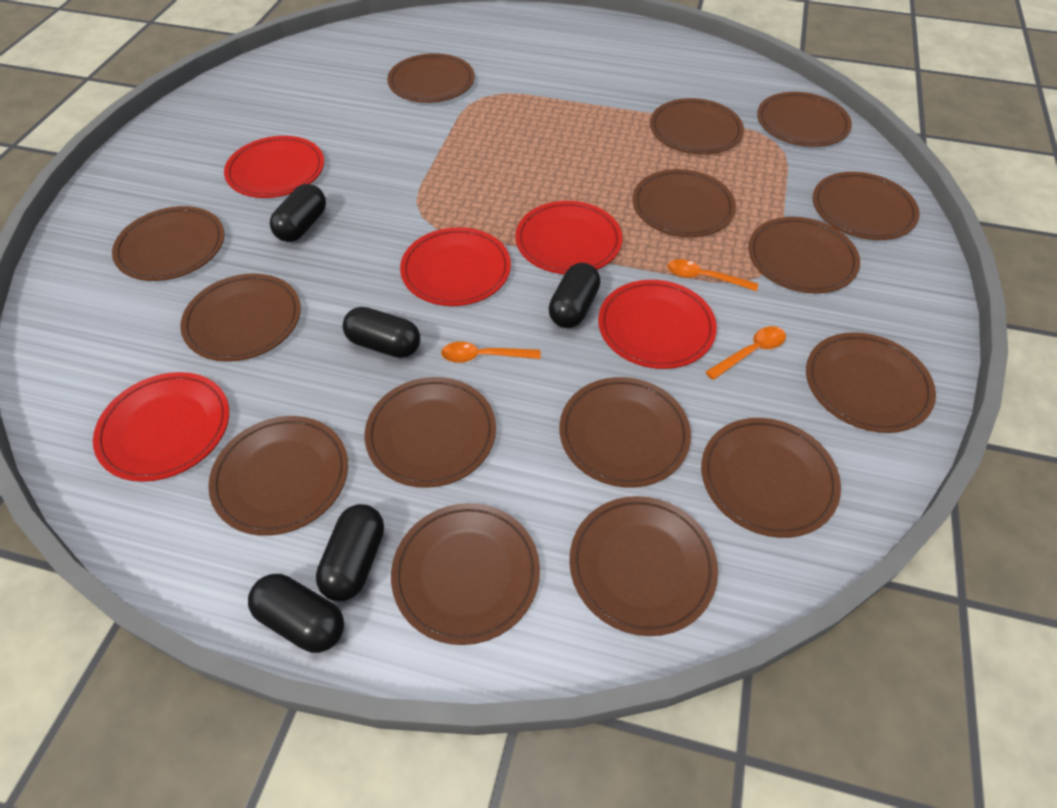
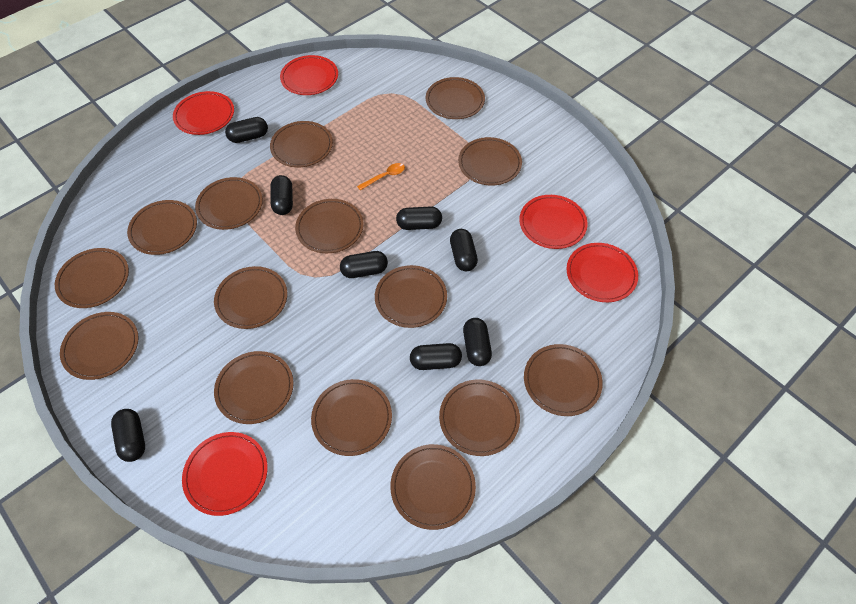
black capsule: 5 -> 8
orange spoon: 3 -> 1

